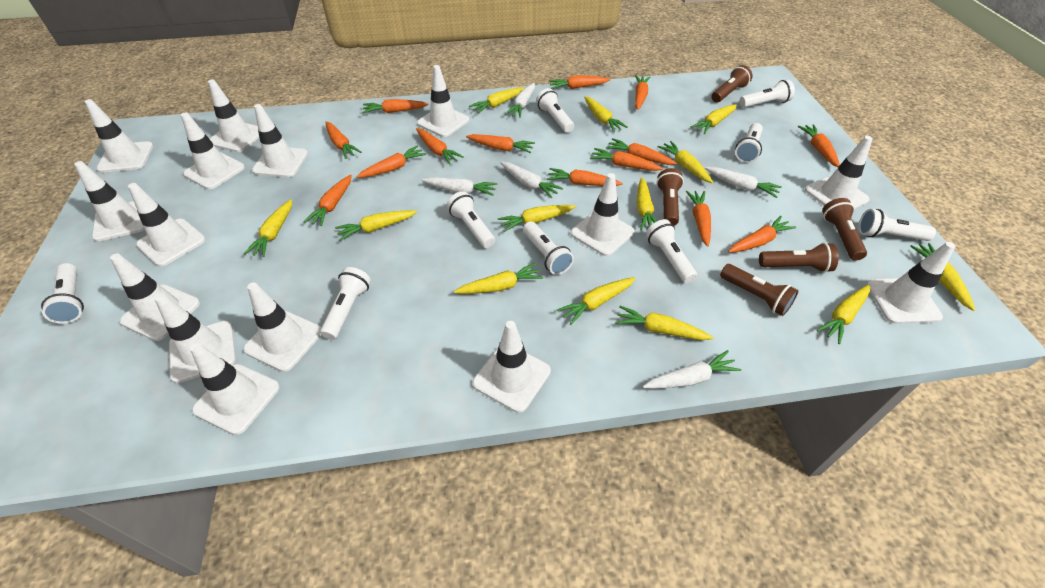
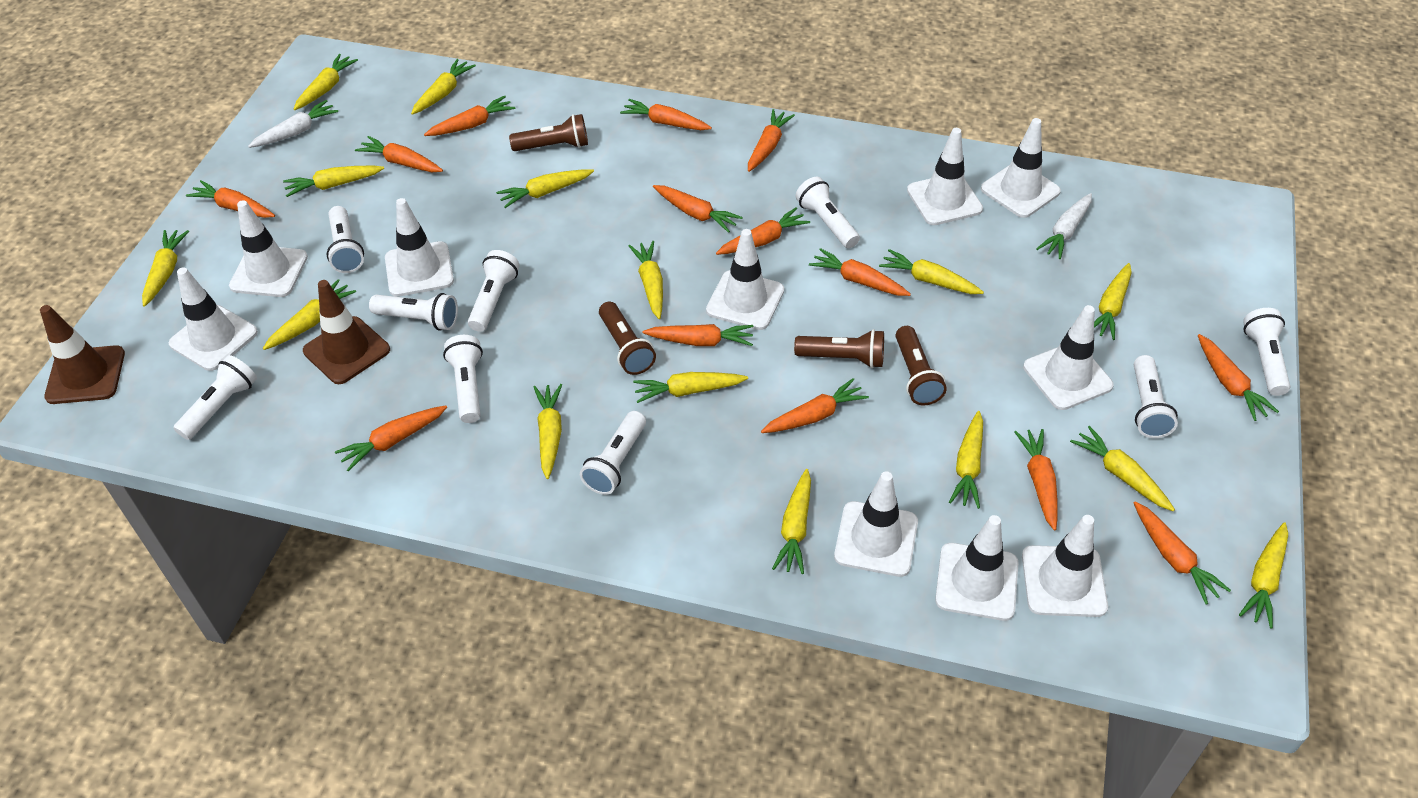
brown flashlight: 5 -> 4
brown traffic cone: 0 -> 2
white carrot: 5 -> 2
white traffic cone: 15 -> 10
yellow carrot: 13 -> 15

